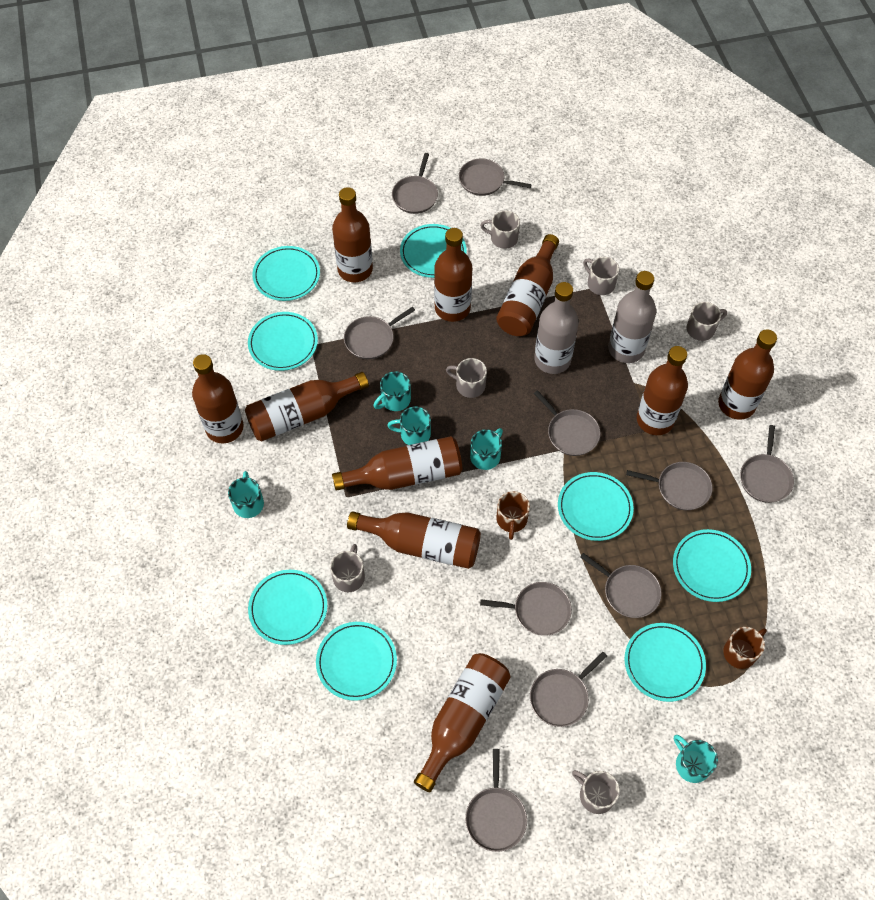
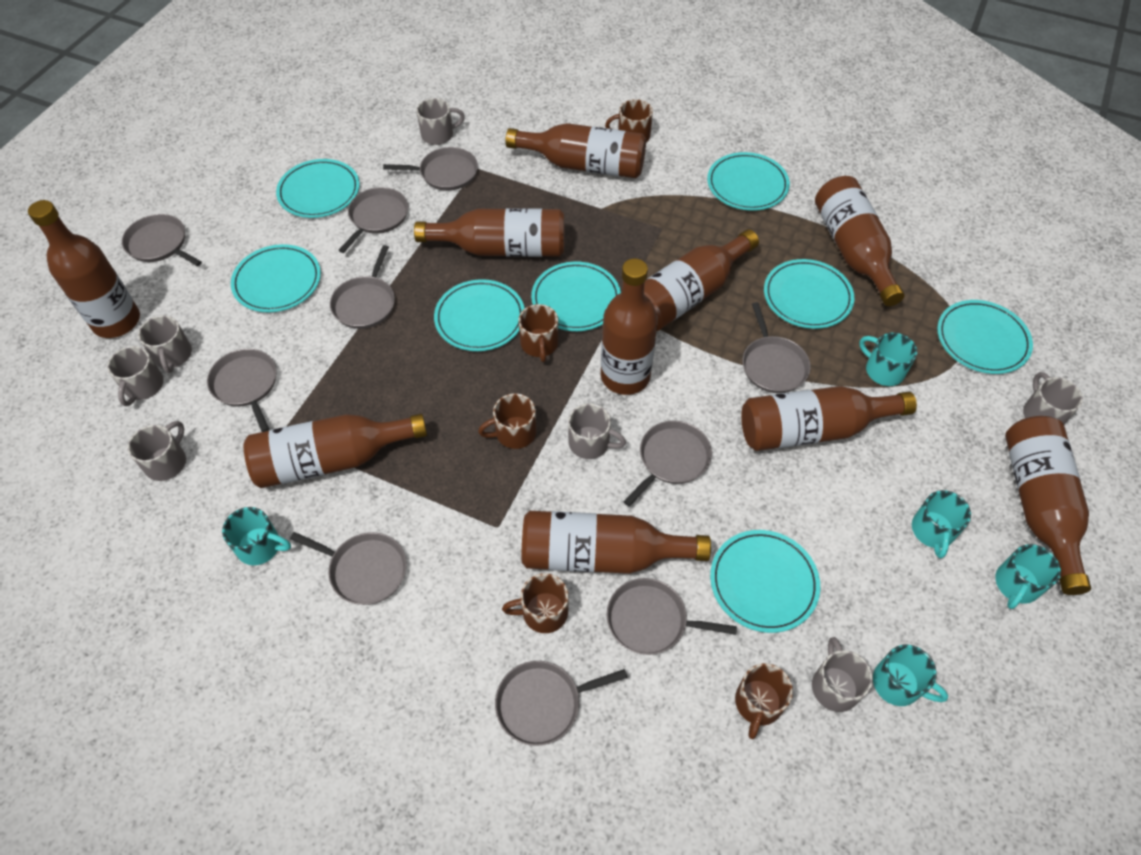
brown mug: 2 -> 5
grey bottle: 2 -> 0
grey mug: 6 -> 7

